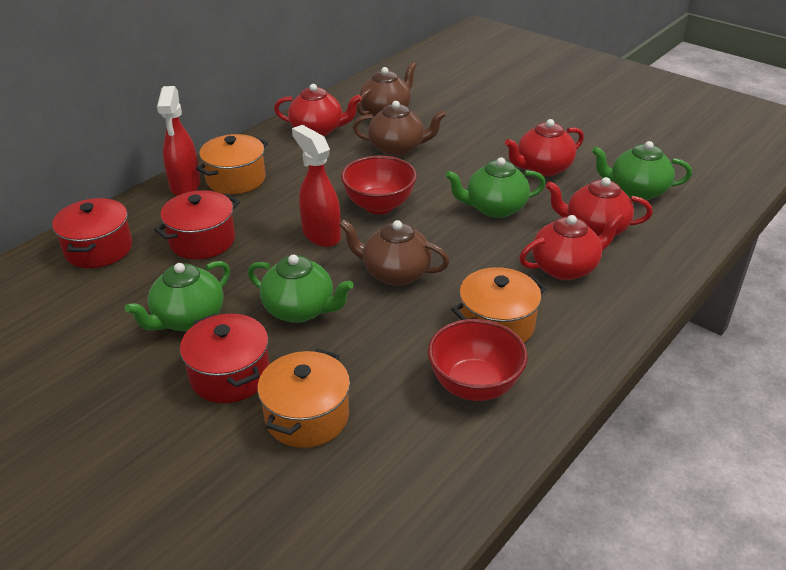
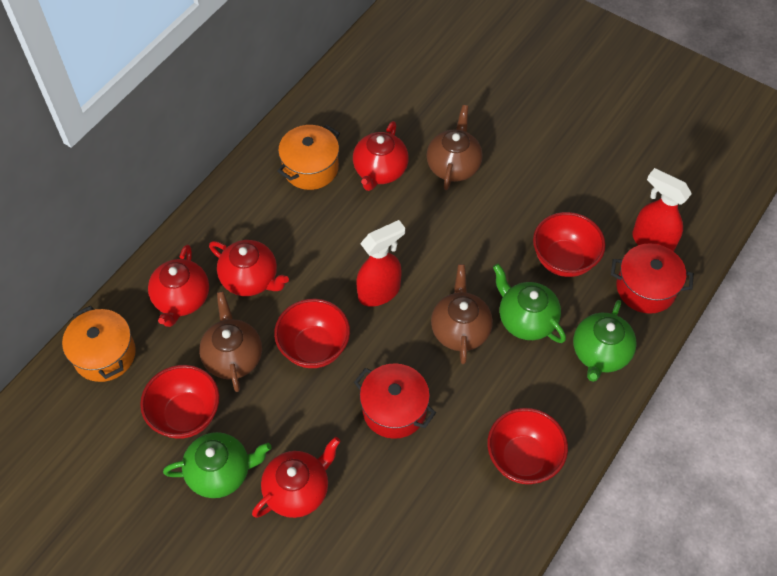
green teapot: 4 -> 3
orange pot: 3 -> 2
red bowl: 2 -> 4
red pot: 3 -> 2

